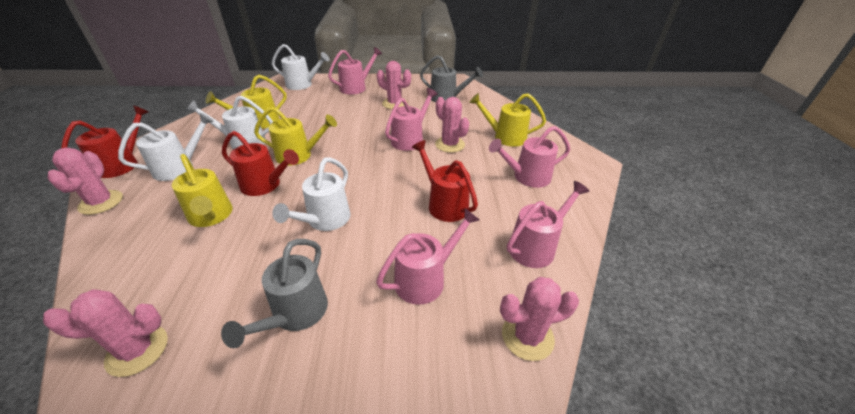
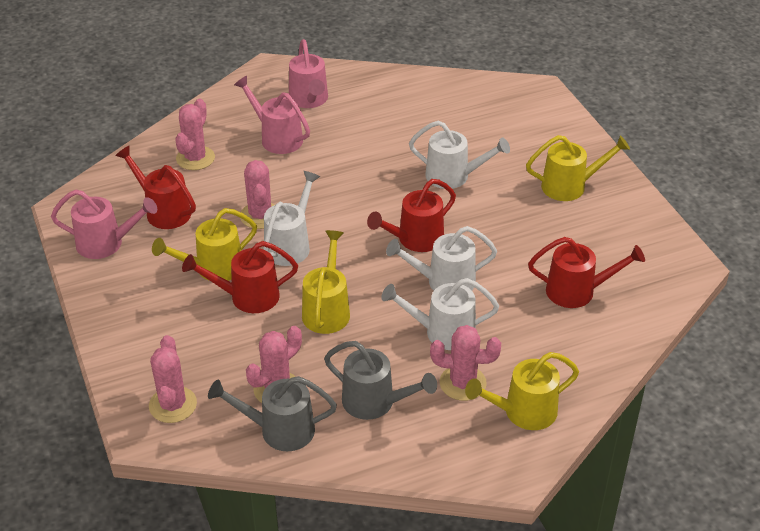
pink watering can: 5 -> 3
red watering can: 3 -> 4

